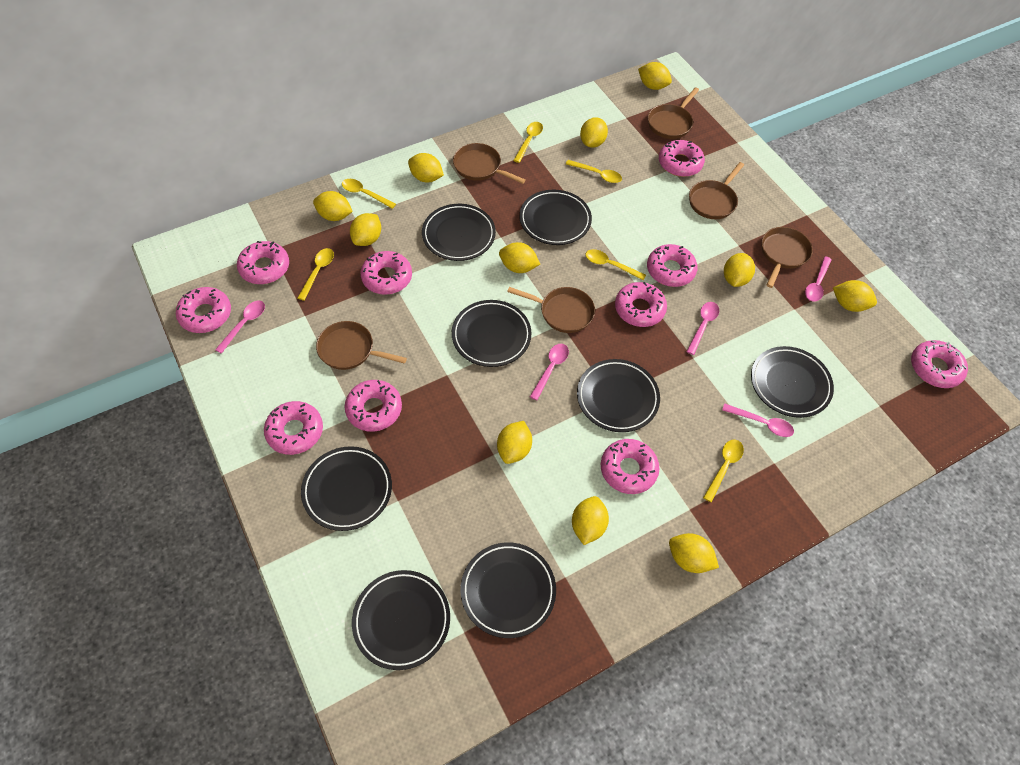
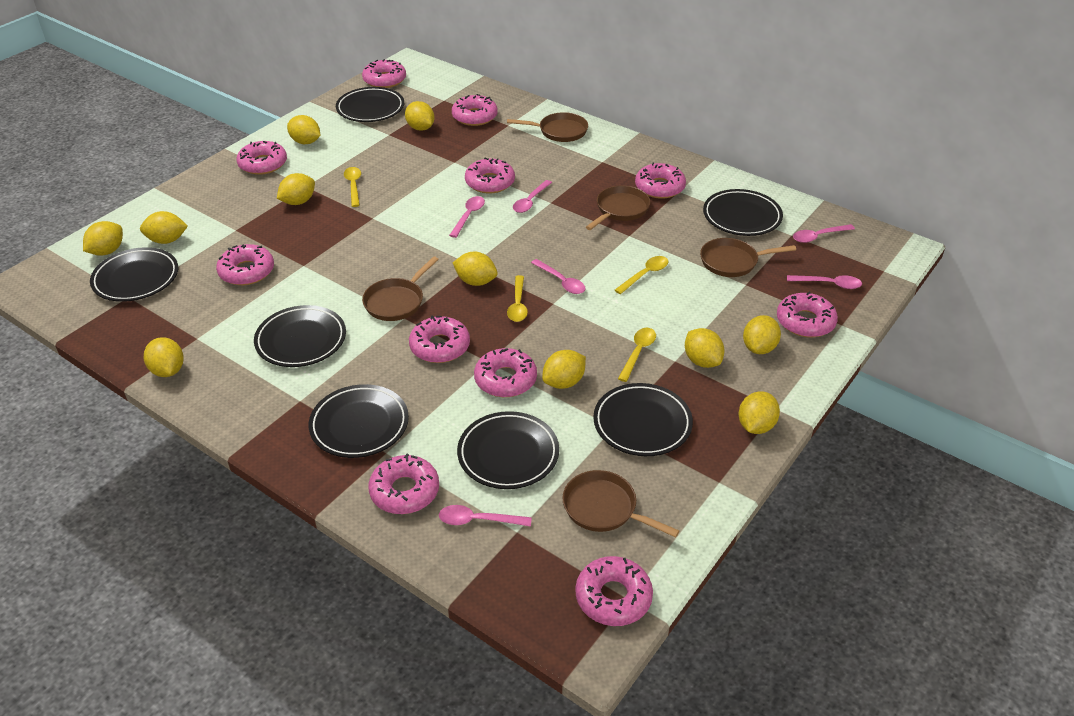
black plate: 8 -> 7
brown pan: 6 -> 5
pink donut: 10 -> 11
pink spoon: 5 -> 6
yellow spoon: 6 -> 4

